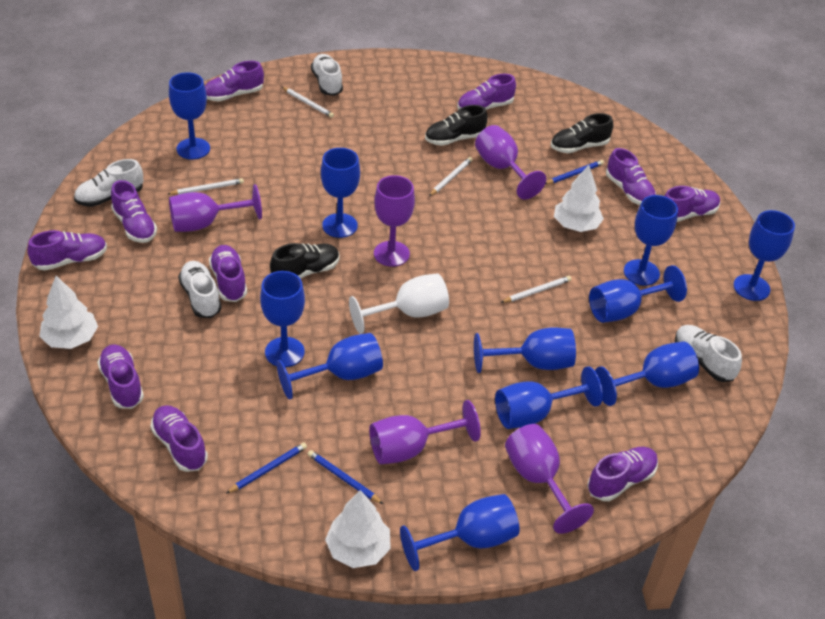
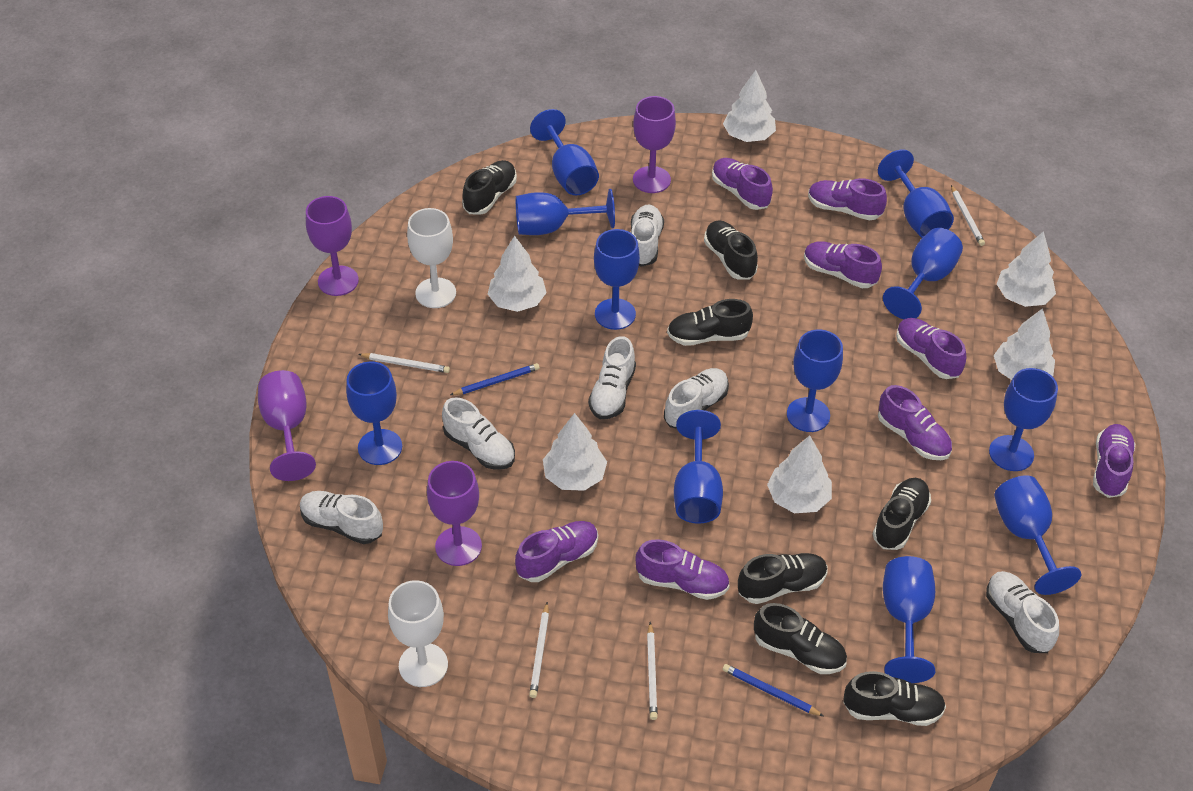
black shoe: 3 -> 7
blue pencil: 3 -> 2
purple goblet: 5 -> 4
purple shoe: 10 -> 8
white goblet: 1 -> 2
white shoe: 4 -> 6
white tree: 3 -> 6

